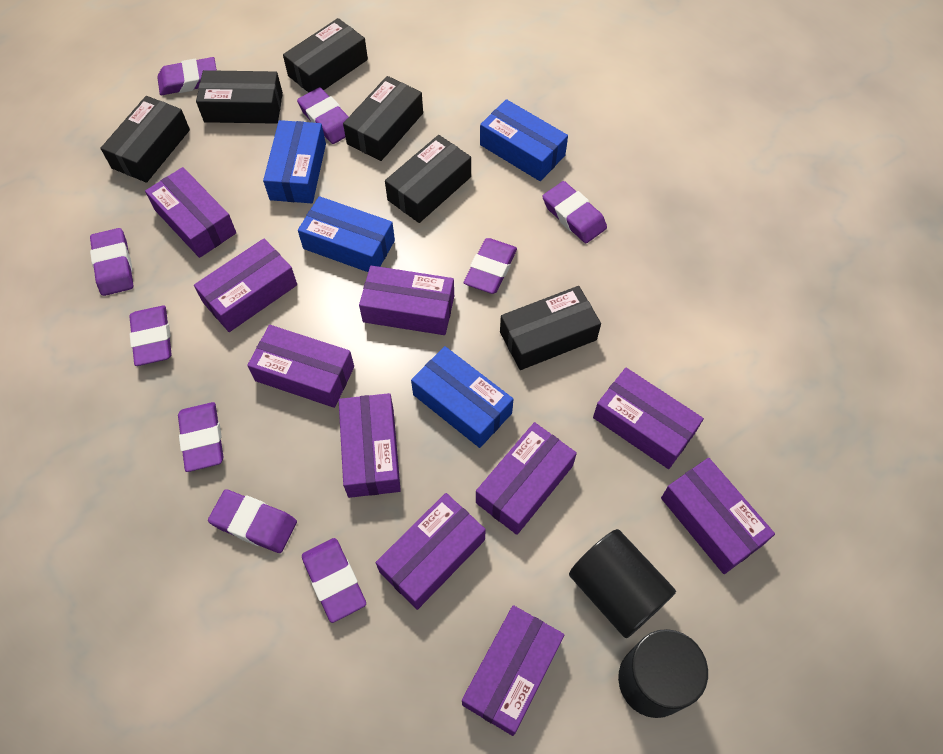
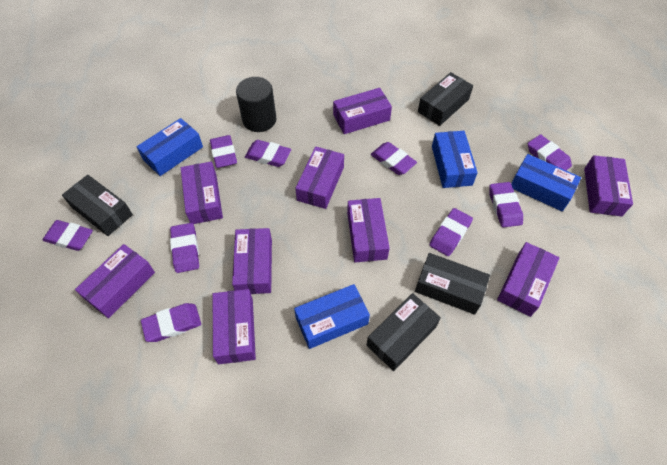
black box: 6 -> 4
black cylinder: 2 -> 1
purple box: 10 -> 9

